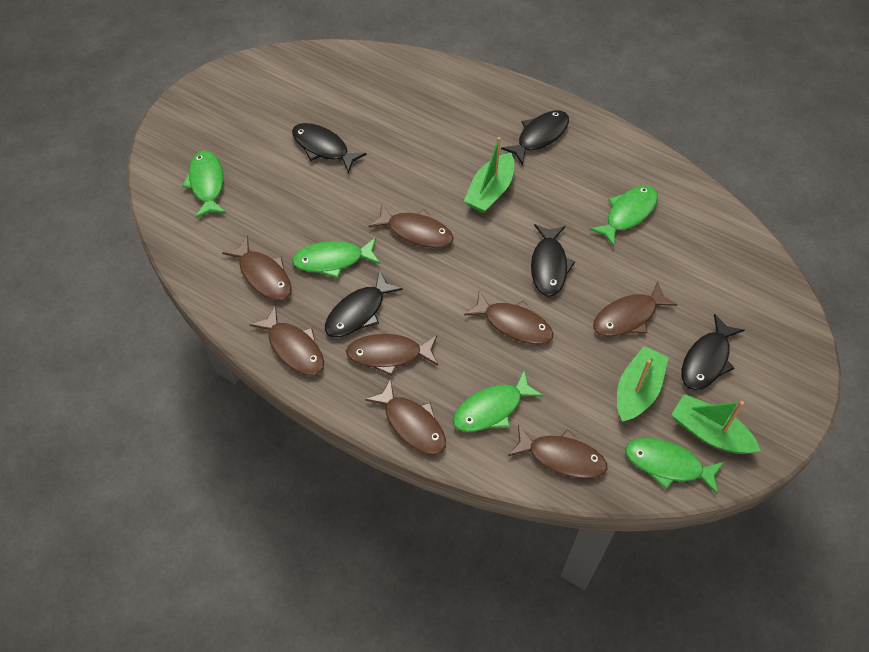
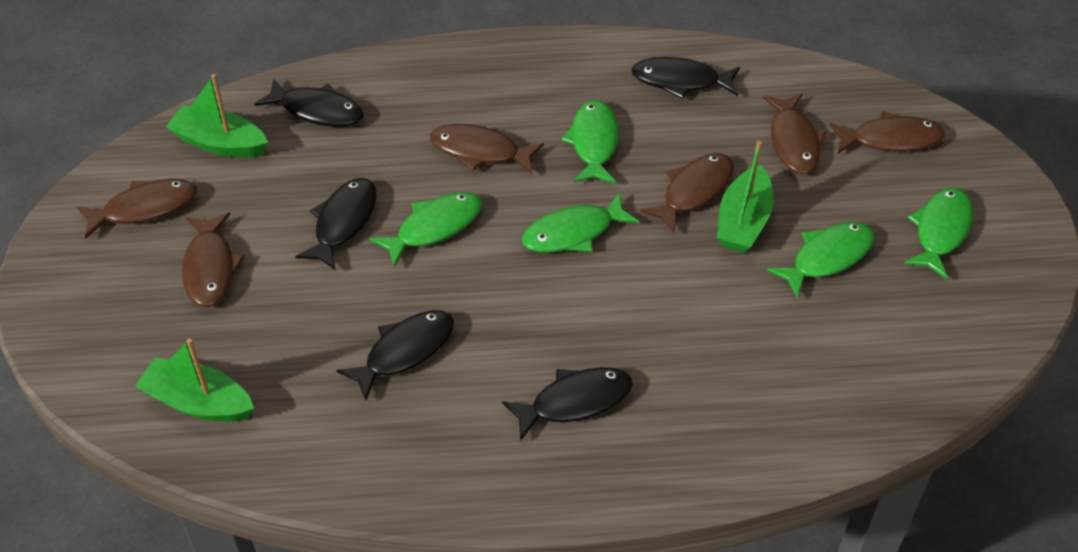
brown fish: 8 -> 6

